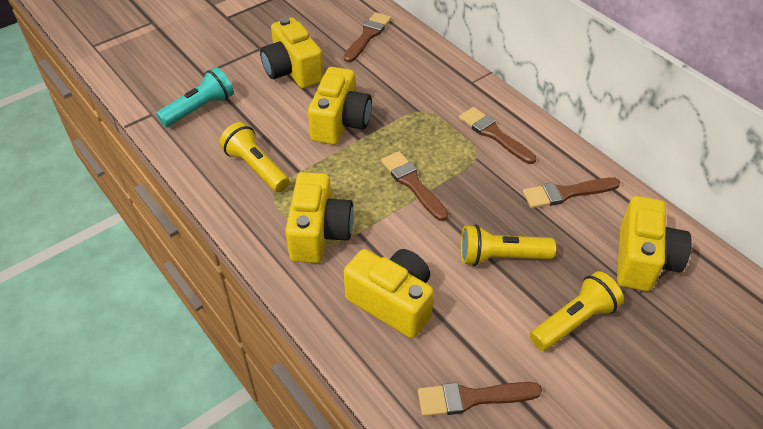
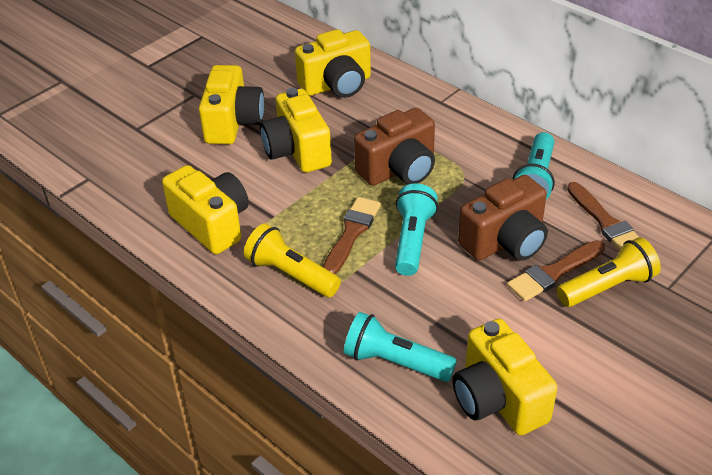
brown brush: 5 -> 3
brown camera: 0 -> 2
turquoise flashlight: 1 -> 3
yellow flashlight: 3 -> 2

